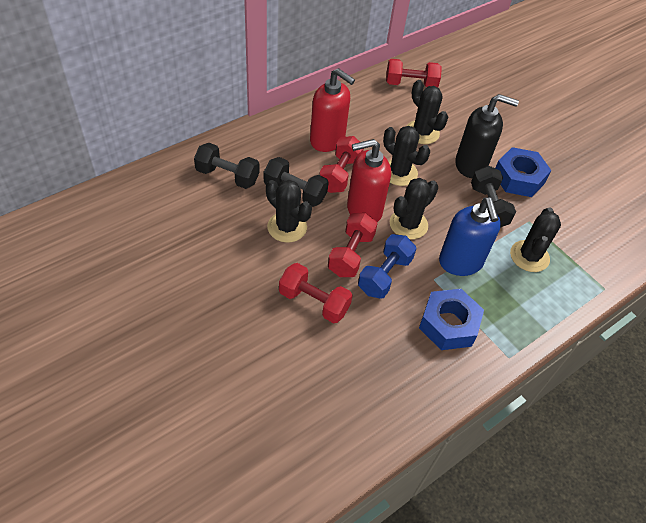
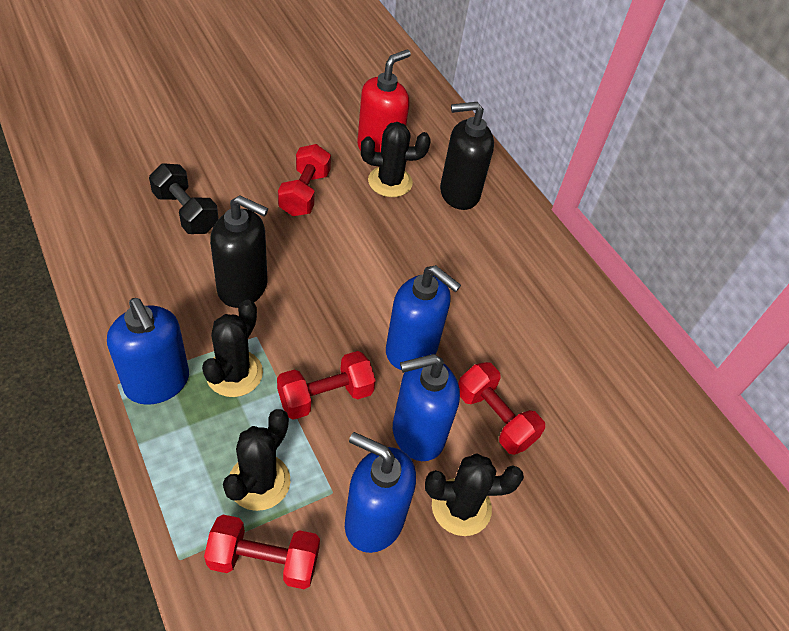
black cactus: 5 -> 4
black dumbbell: 3 -> 1
black soap dispenser: 1 -> 2
blue dumbbell: 1 -> 0
blue nut: 2 -> 0
blue soap dispenser: 1 -> 4
red soap dispenser: 2 -> 1

